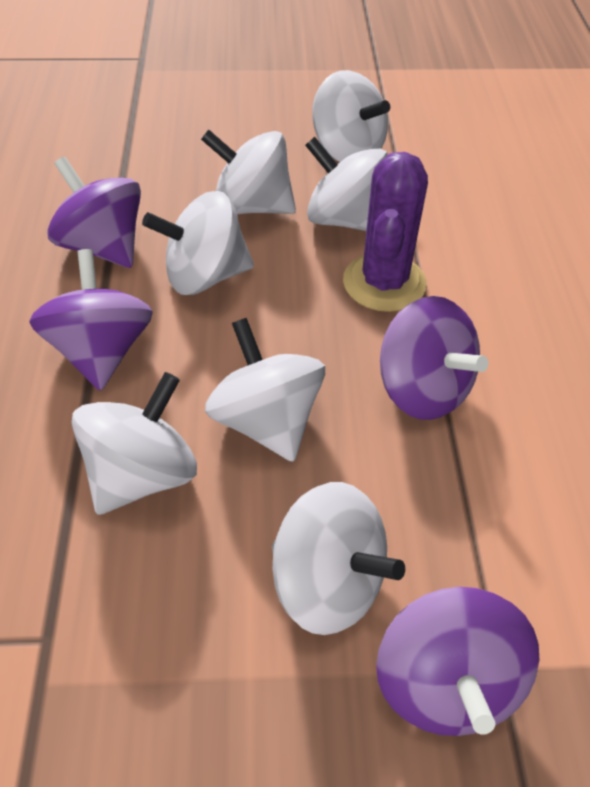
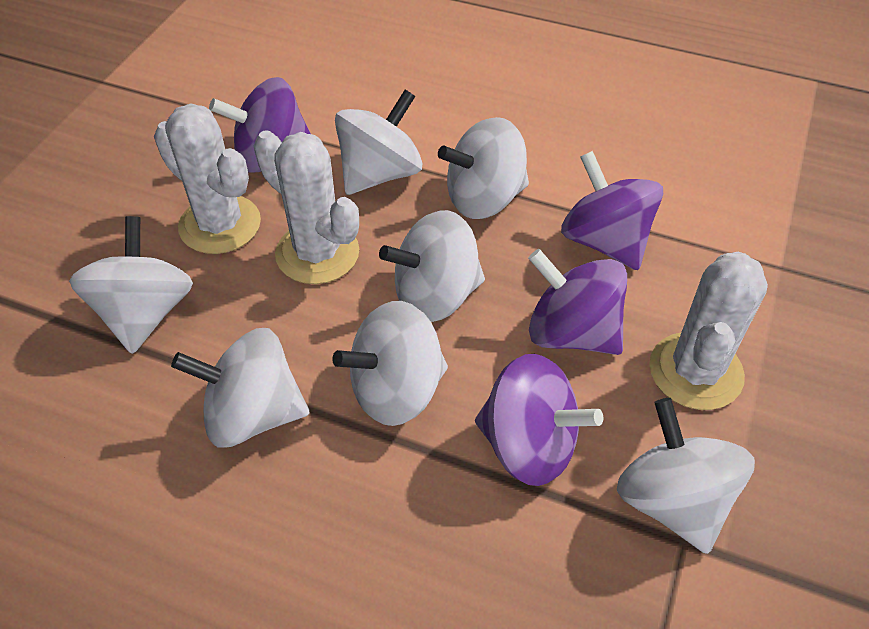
purple cactus: 1 -> 0
white cactus: 0 -> 3

